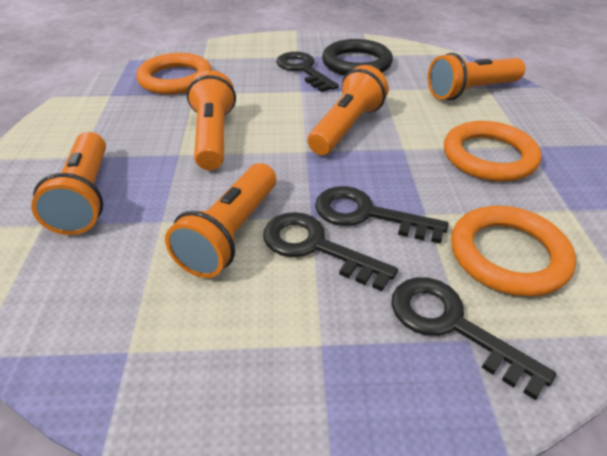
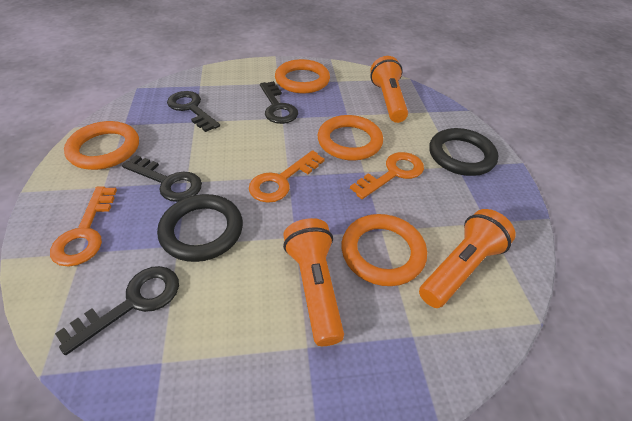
black ring: 1 -> 2
orange flashlight: 5 -> 3
orange key: 0 -> 3
orange ring: 3 -> 4

